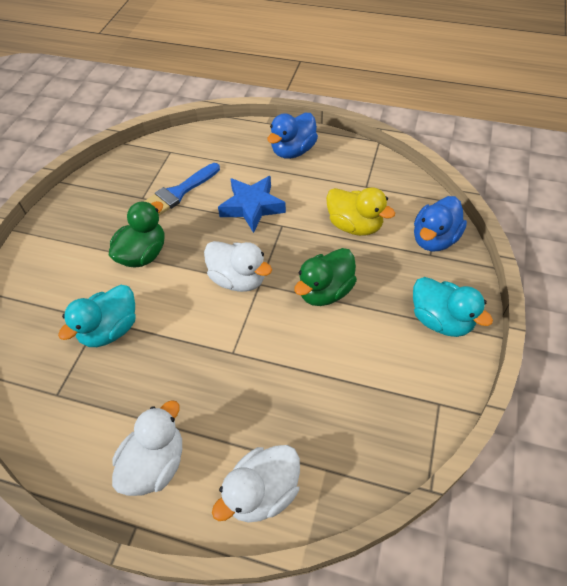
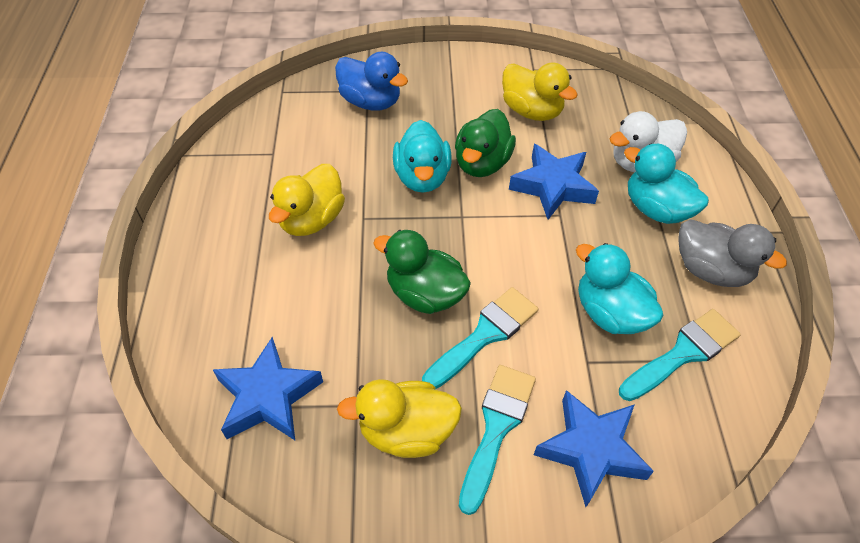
blue brush: 1 -> 0
blue duck: 2 -> 1
blue star: 1 -> 3
grey duck: 0 -> 1
turquoise brush: 0 -> 3
turquoise duck: 2 -> 3
white duck: 3 -> 1
yellow duck: 1 -> 3

